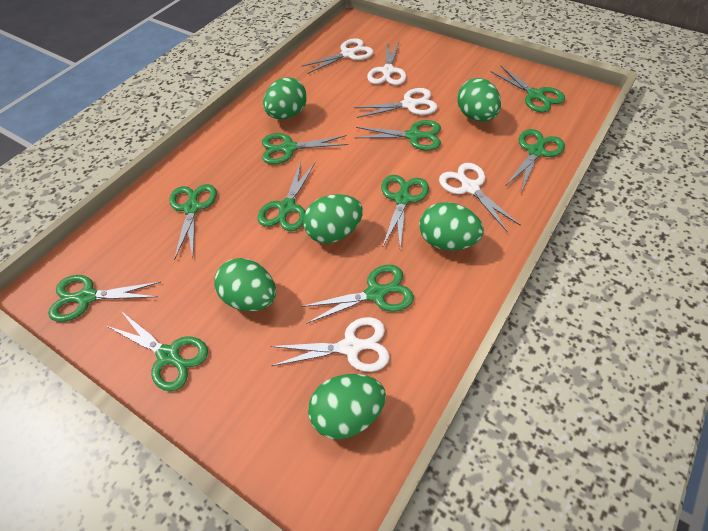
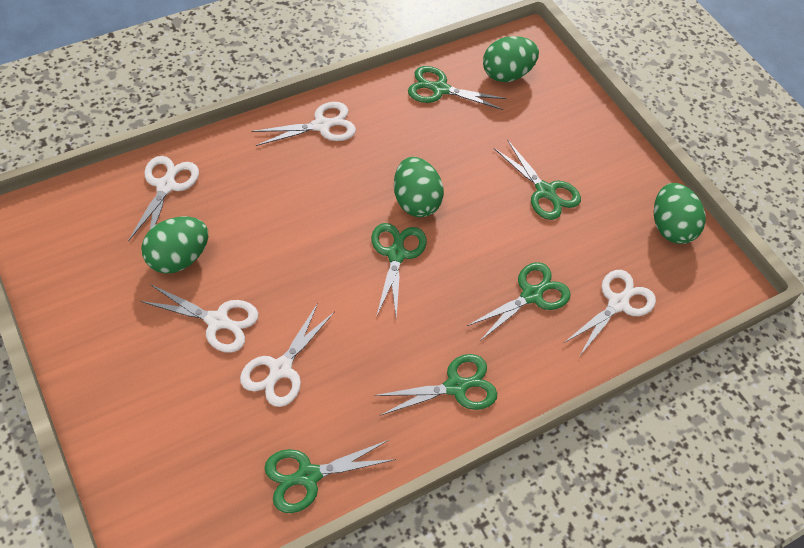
green egg: 6 -> 4
green scissors: 10 -> 6

